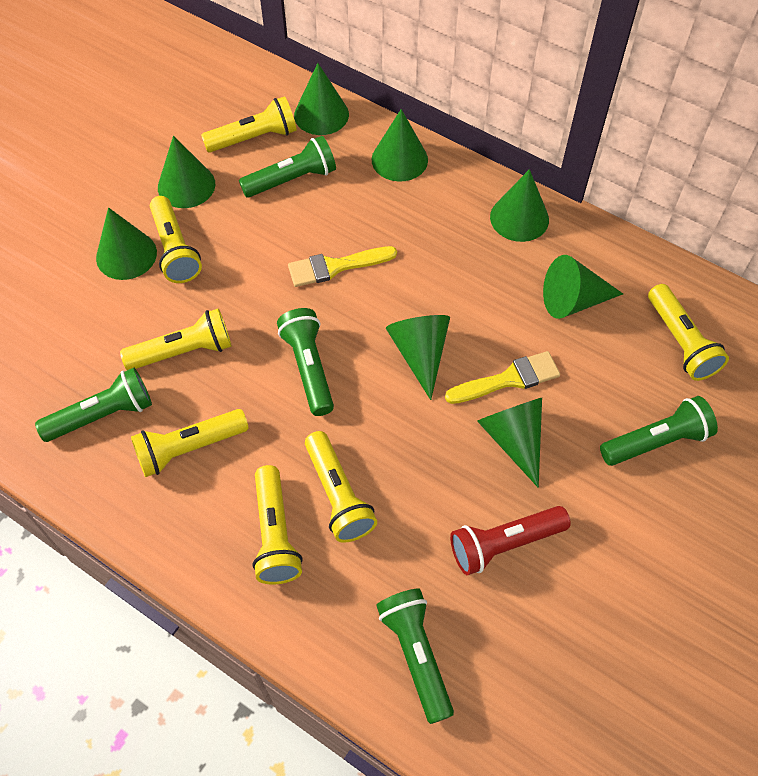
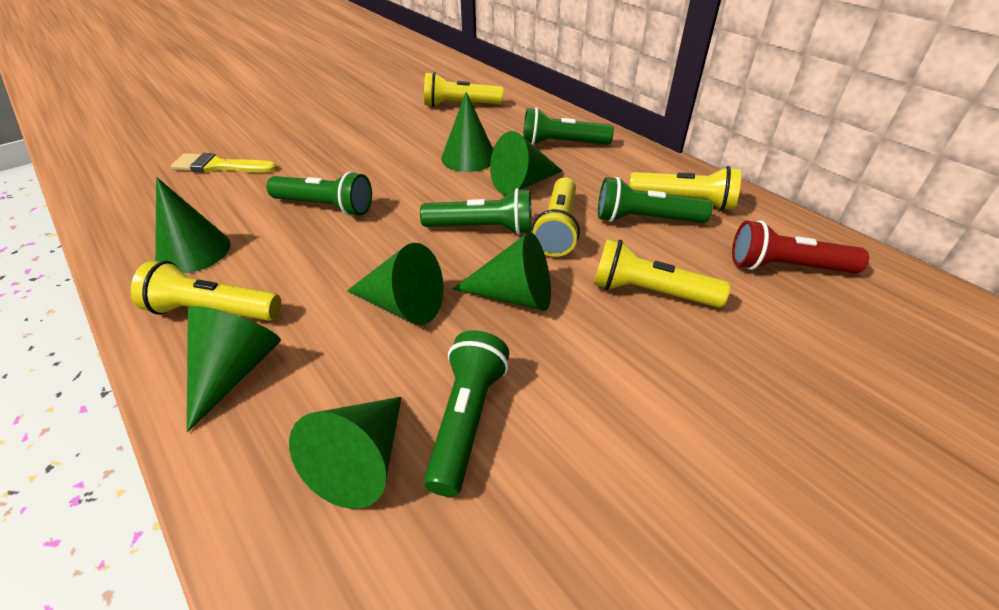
green cone: 8 -> 7
yellow brush: 2 -> 1
yellow flashlight: 7 -> 5

